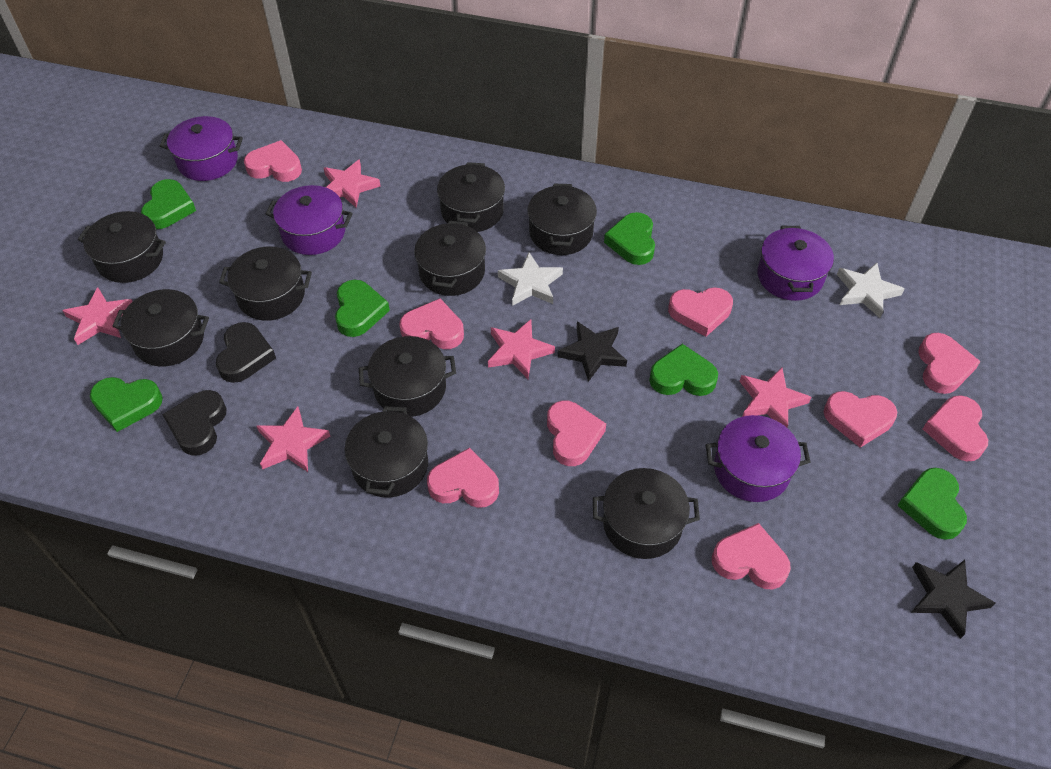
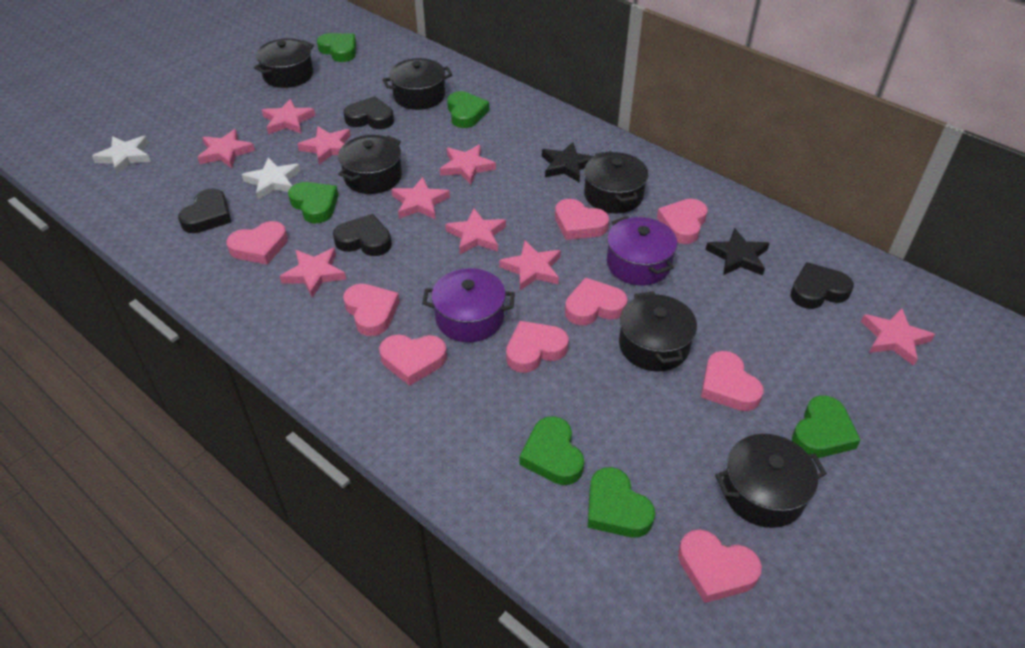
black heart: 2 -> 4
black pot: 9 -> 6
pink star: 5 -> 9
purple pot: 4 -> 2

